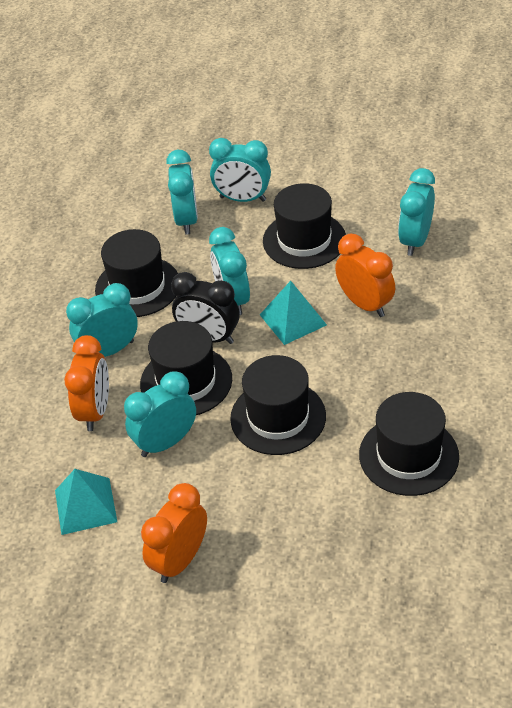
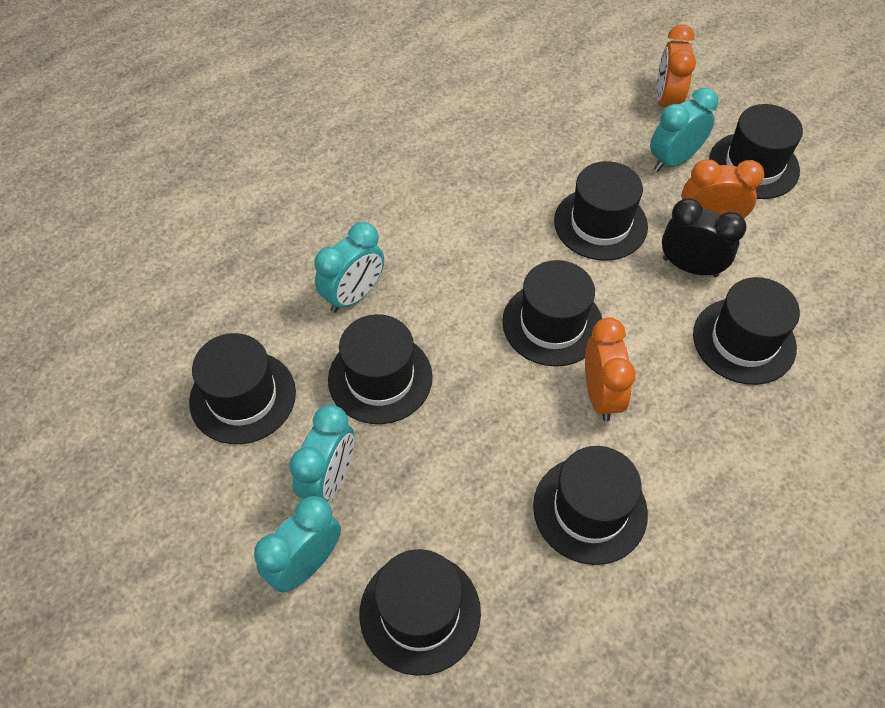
black hat: 5 -> 8
turquoise clock: 6 -> 4
turquoise pyramid: 2 -> 0

